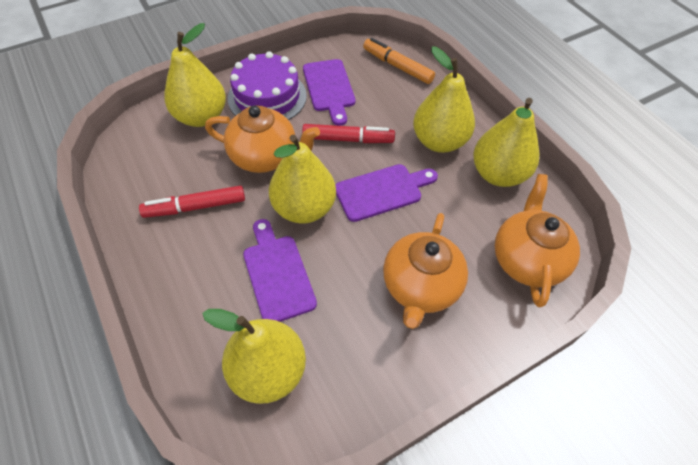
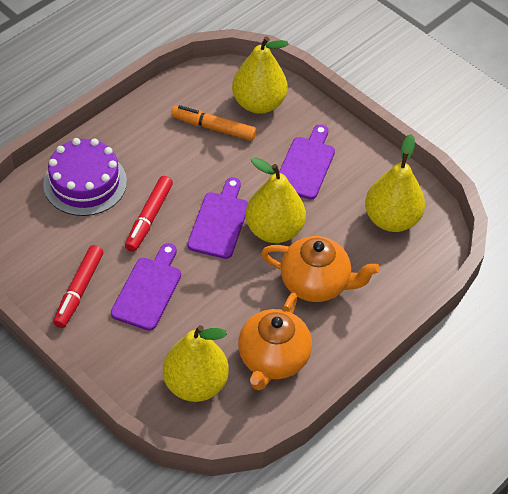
orange teapot: 3 -> 2
yellow pear: 5 -> 4

